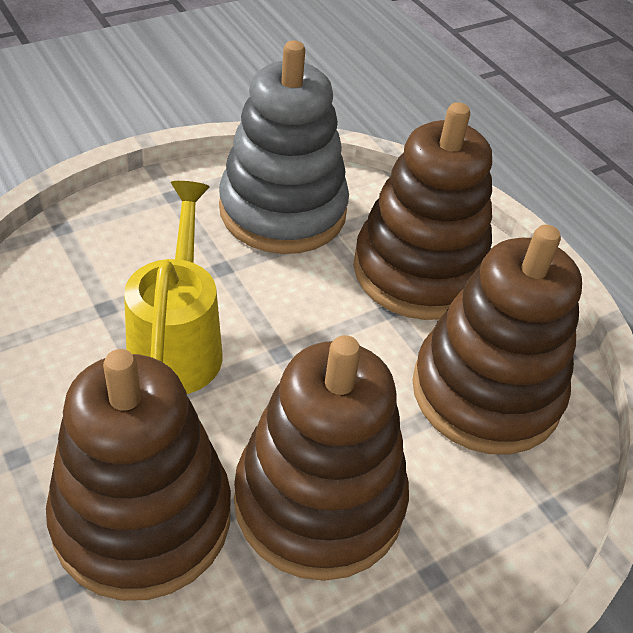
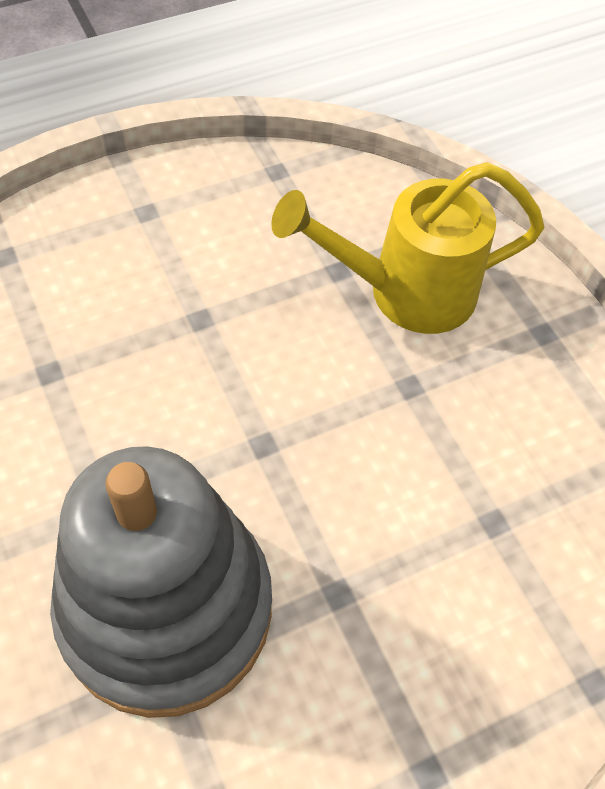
brown stacking toy: 4 -> 0

